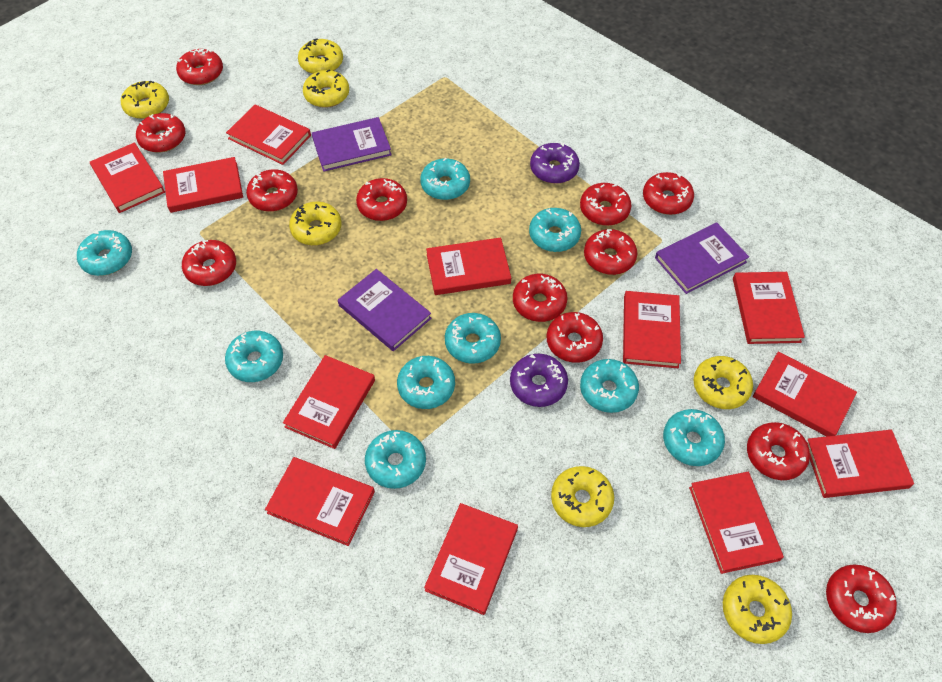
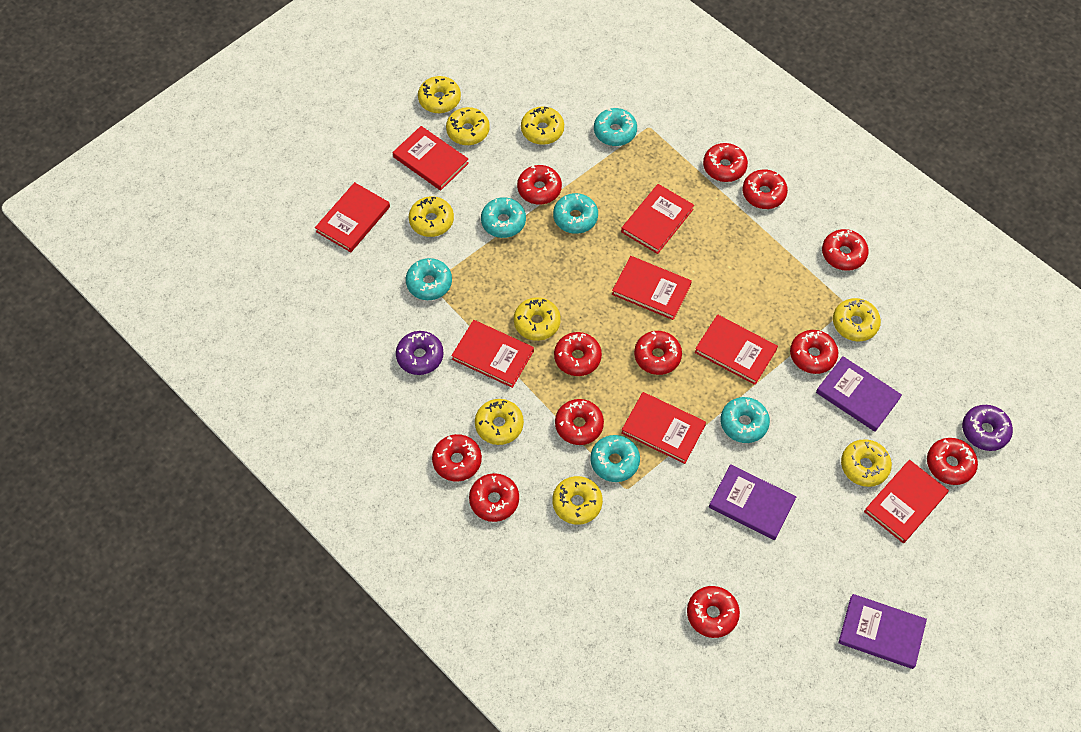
red book: 12 -> 8
turquoise donut: 9 -> 6
yellow donut: 7 -> 9

